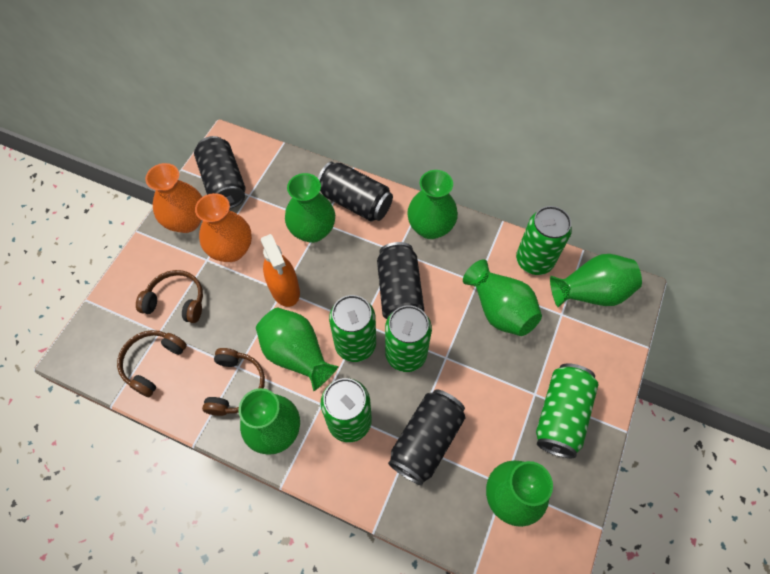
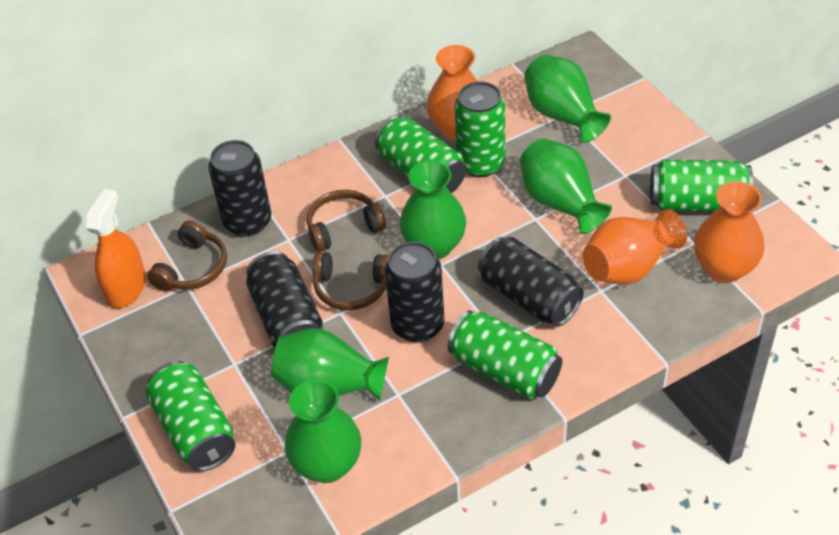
green vase: 7 -> 5
orange vase: 2 -> 3

